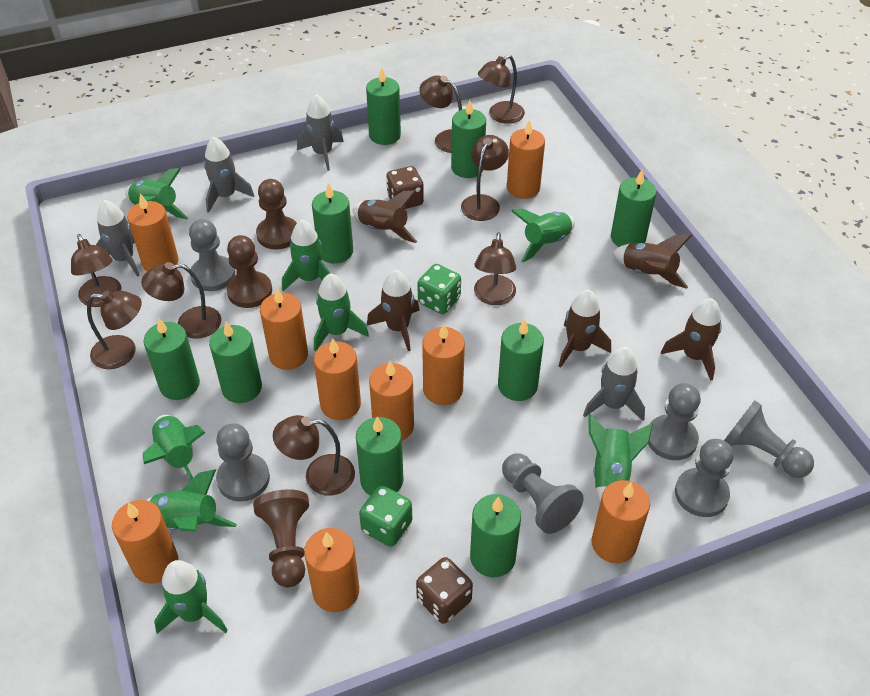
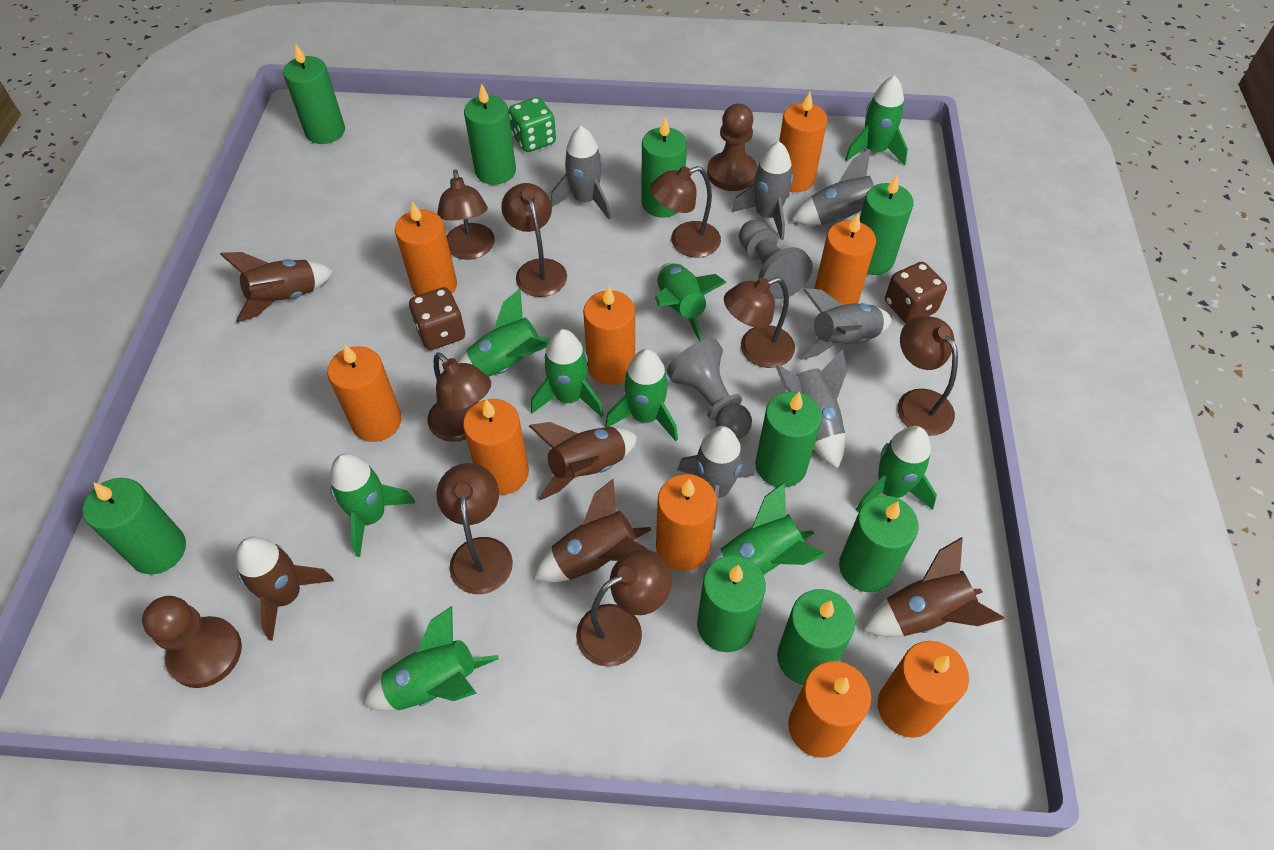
brown pawn: 3 -> 2
green dice: 2 -> 1
green rocket: 8 -> 9
grey pawn: 6 -> 2
grey rocket: 4 -> 6

